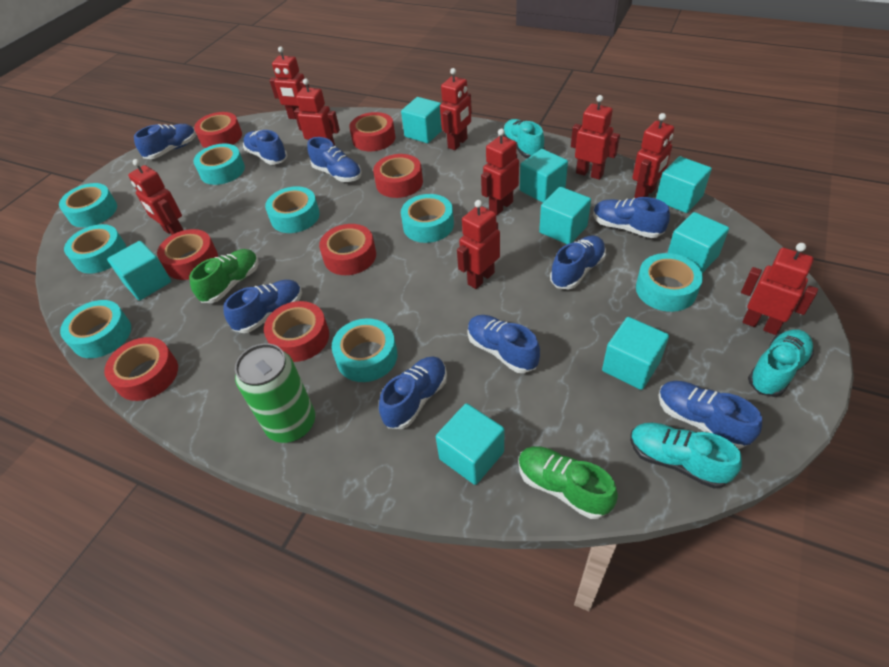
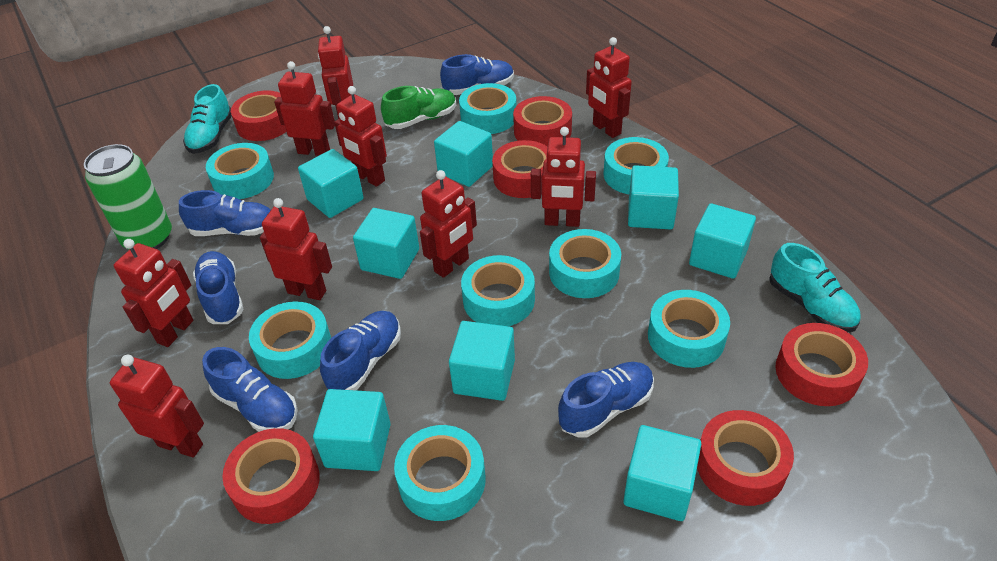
blue shoe: 9 -> 6
green shoe: 2 -> 1
red tape: 7 -> 6
turquoise shoe: 3 -> 2

